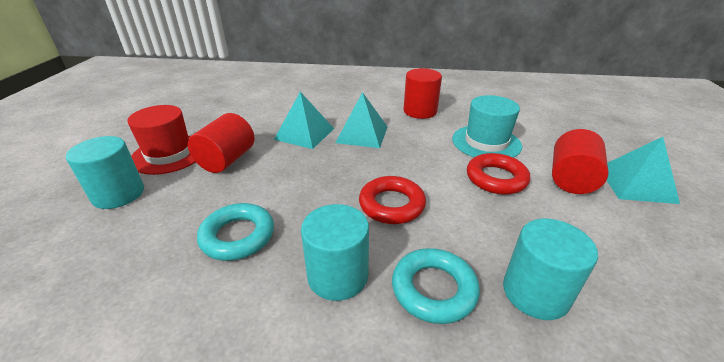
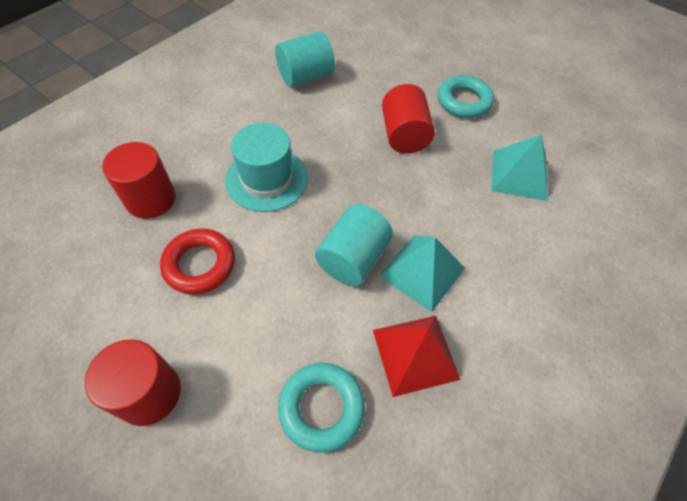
red hat: 1 -> 0
red pyramid: 0 -> 1
red ring: 2 -> 1
turquoise cylinder: 3 -> 2
turquoise pyramid: 3 -> 2

